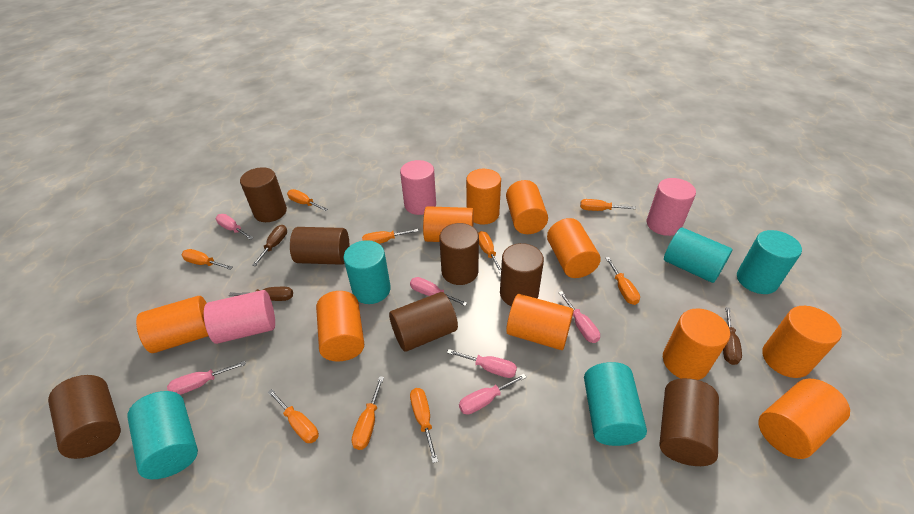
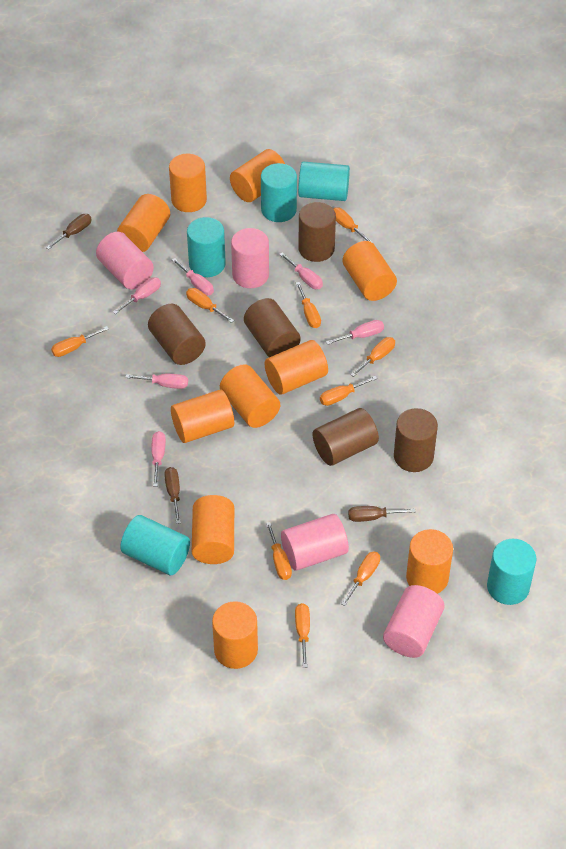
brown cylinder: 7 -> 5
pink cylinder: 3 -> 4

